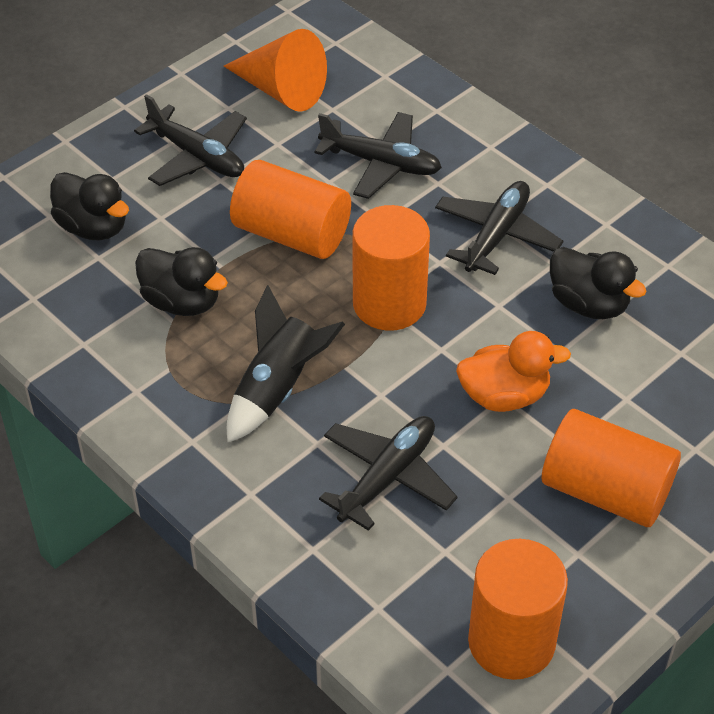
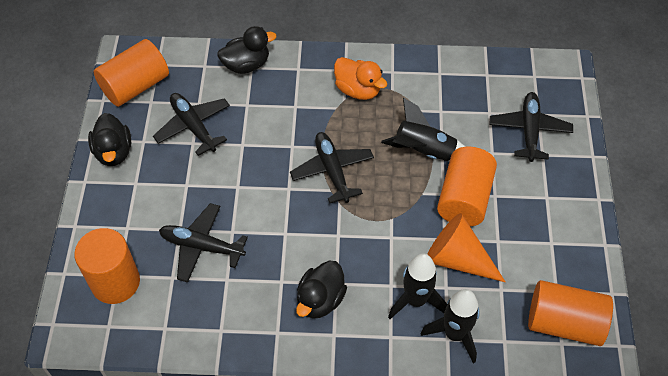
black rocket: 1 -> 3

